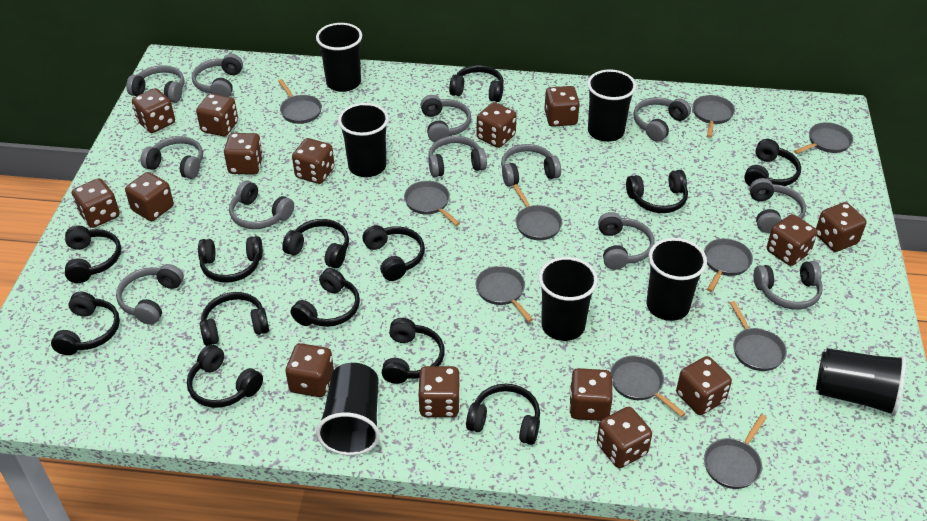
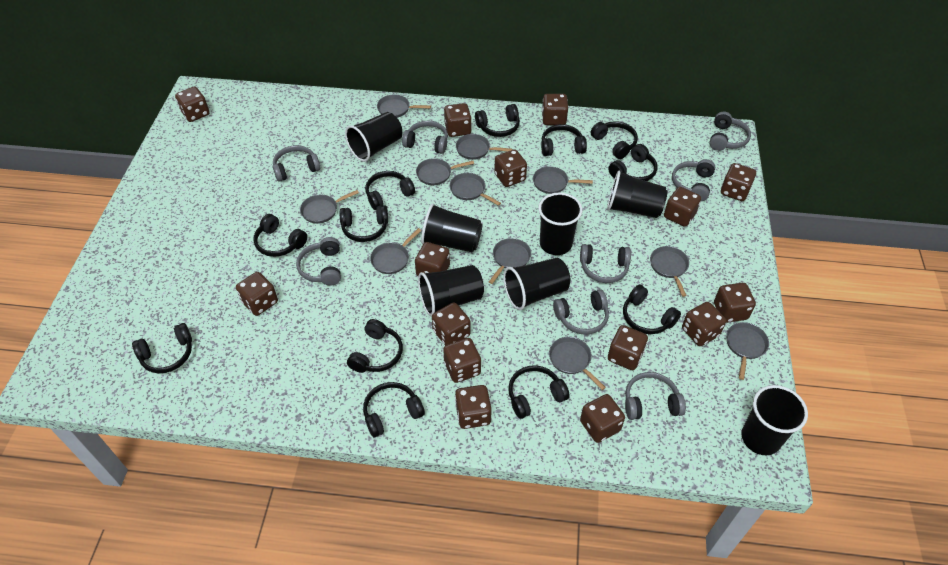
black headphones: 13 -> 12
grey headphones: 12 -> 8
grey pan: 10 -> 11

